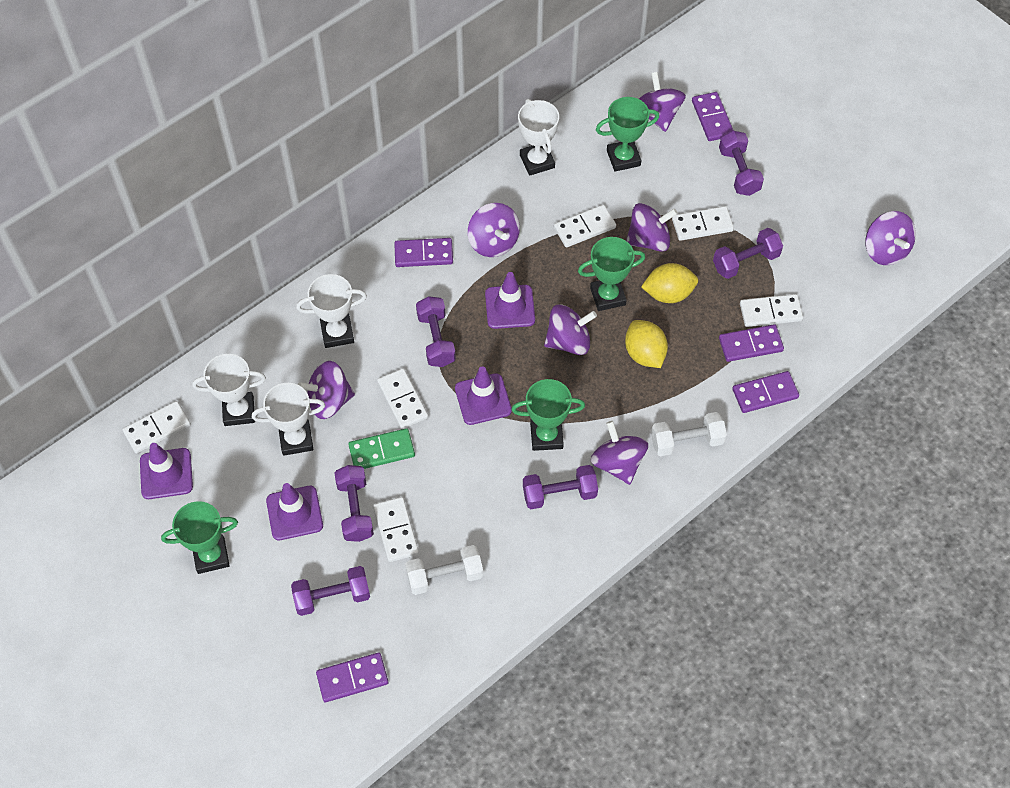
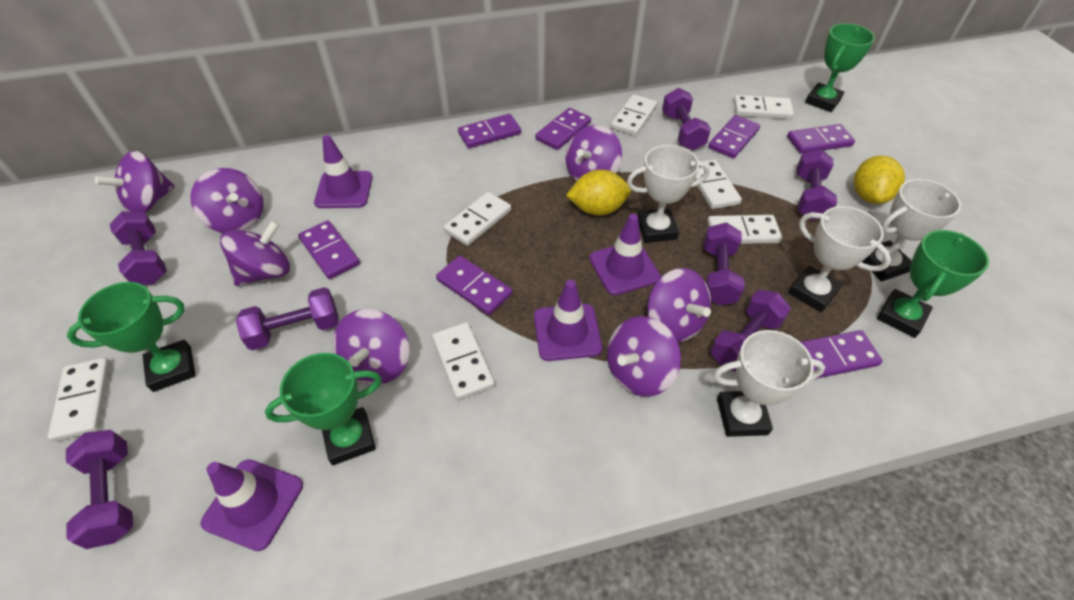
green domino: 1 -> 0
purple domino: 5 -> 7
purple dumbbell: 6 -> 7
white domino: 6 -> 7
white dumbbell: 2 -> 0

